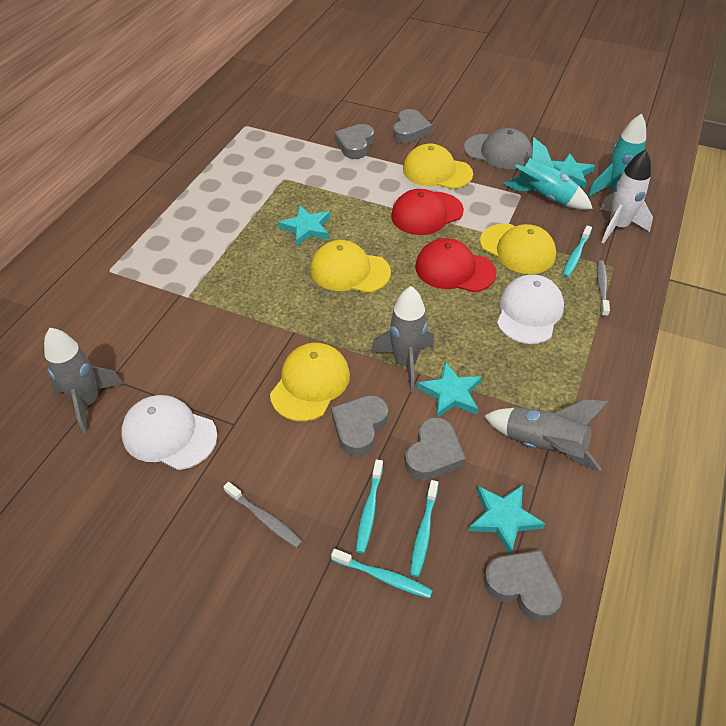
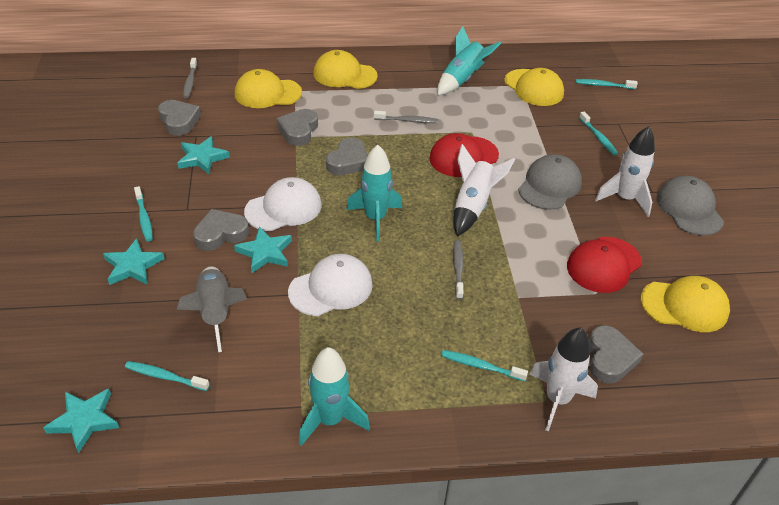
grey cap: 1 -> 2
grey rocket: 3 -> 1
grey toothbrush: 2 -> 3
turquoise rocket: 2 -> 3
turquoise toothbrush: 4 -> 5
white rocket: 1 -> 3

